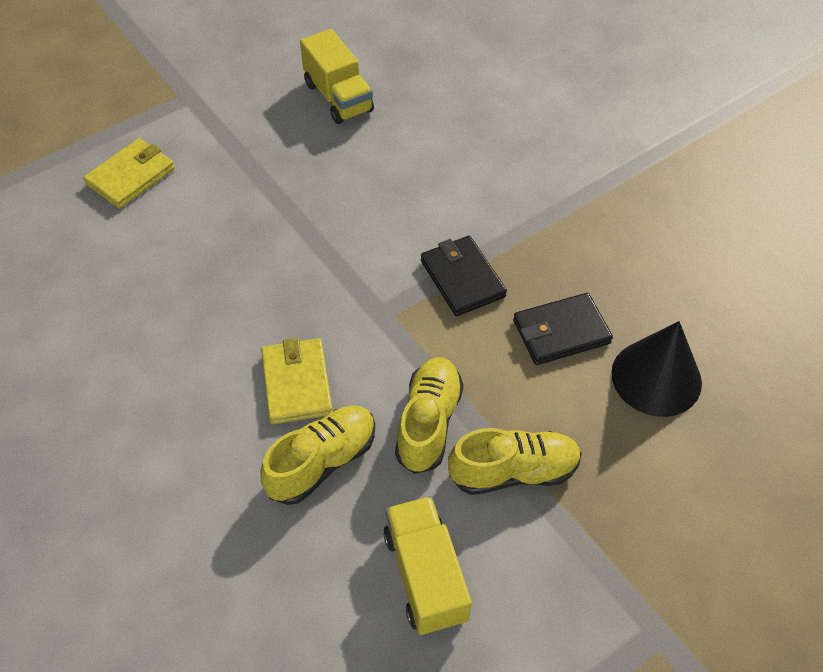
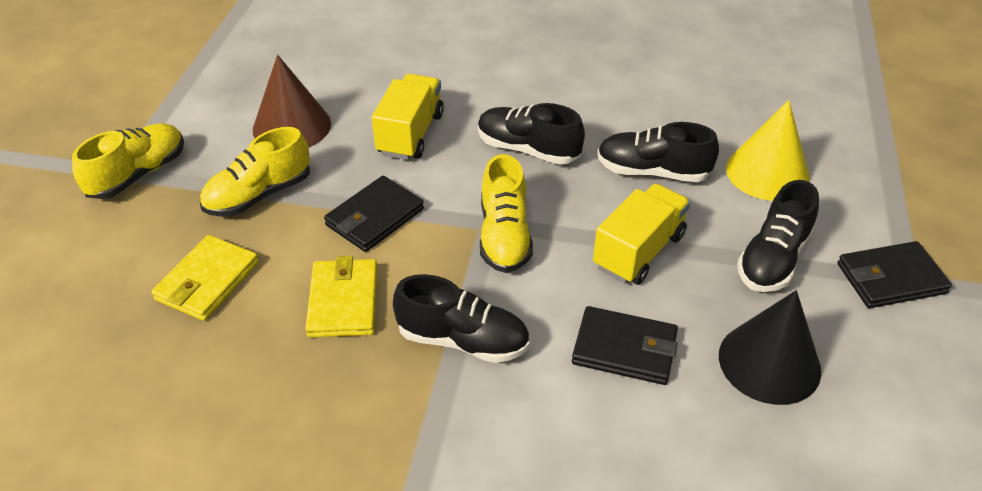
black shoe: 0 -> 4
black wallet: 2 -> 3
brown cone: 0 -> 1
yellow cone: 0 -> 1

